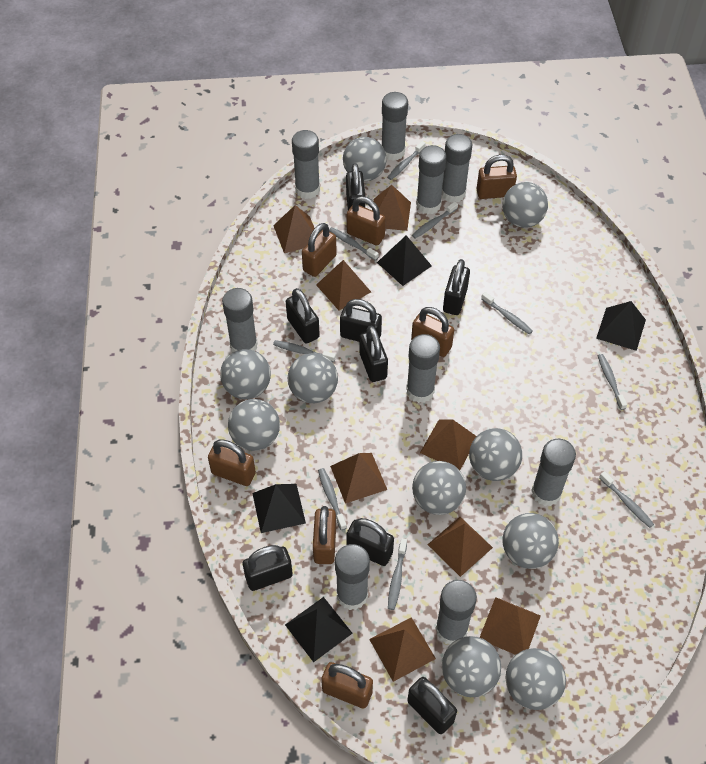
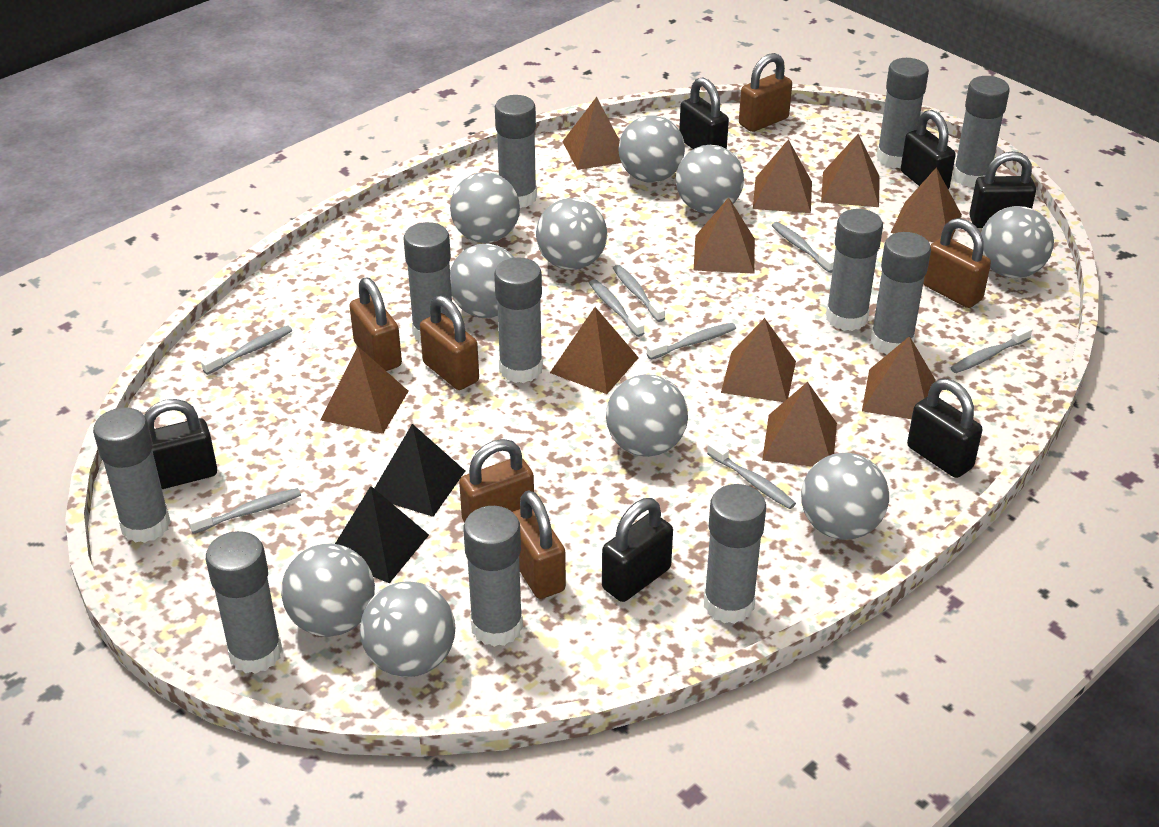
black padlock: 8 -> 6
black pyramid: 4 -> 2
brown padlock: 7 -> 6
brown pyramid: 8 -> 10
grey glue stick: 9 -> 11
grey toothbrush: 9 -> 8

